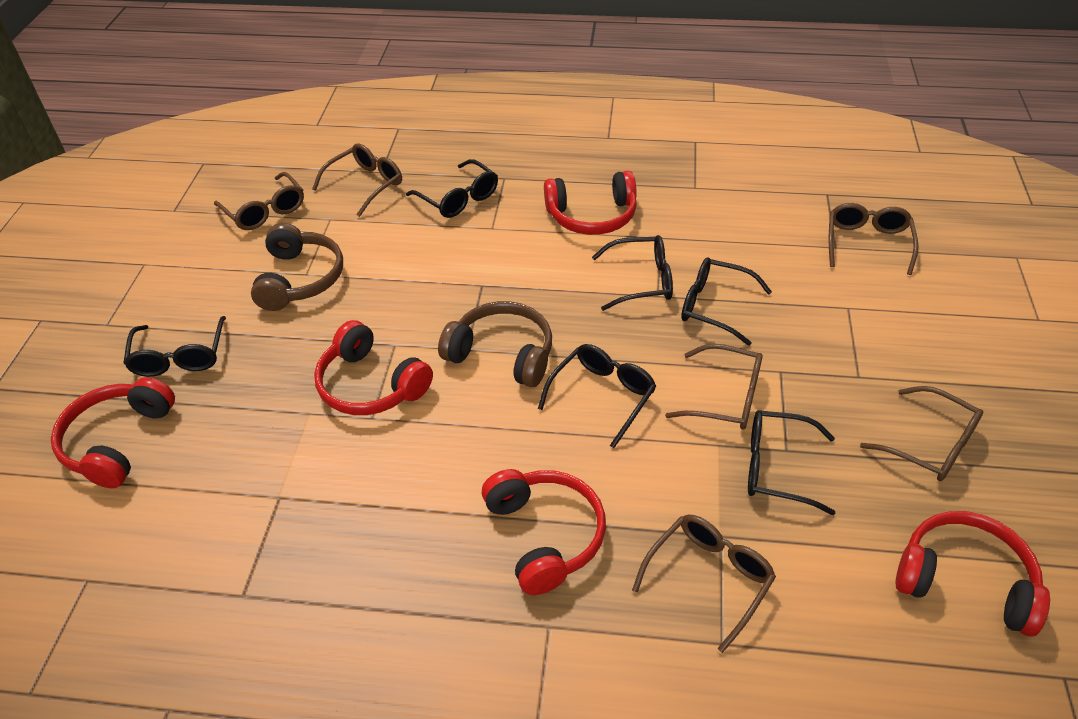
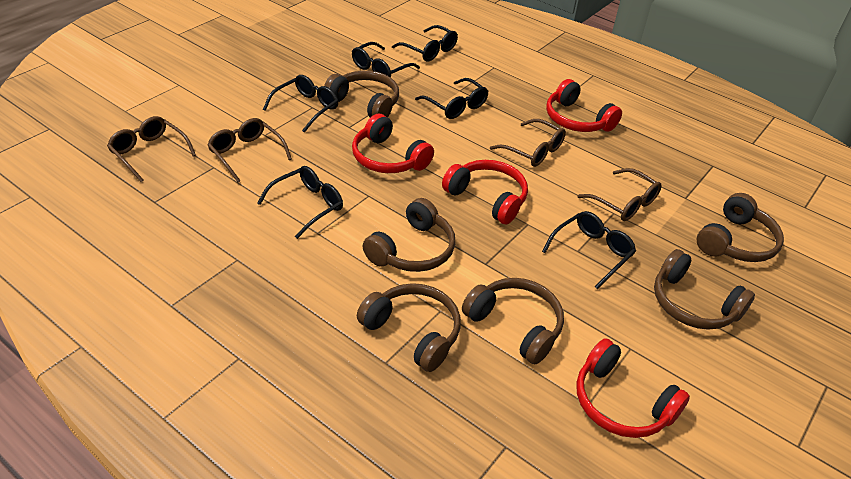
brown glasses: 6 -> 4
brown headphones: 2 -> 6
red headphones: 5 -> 4

